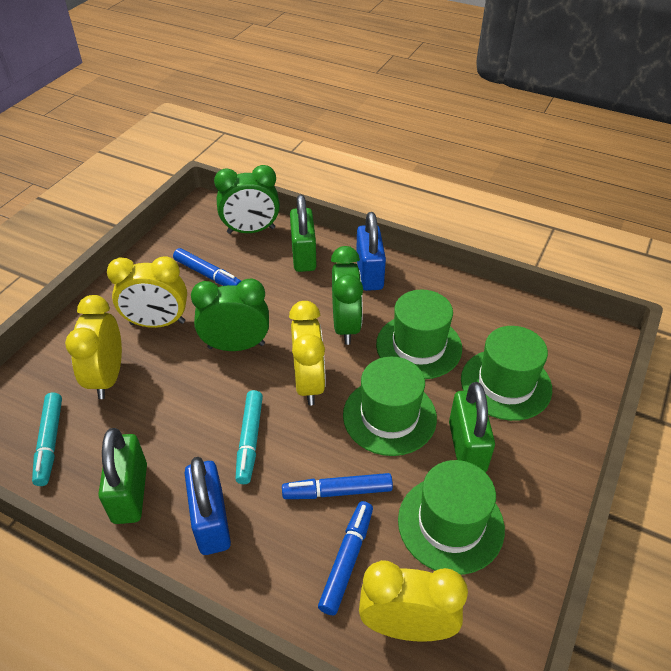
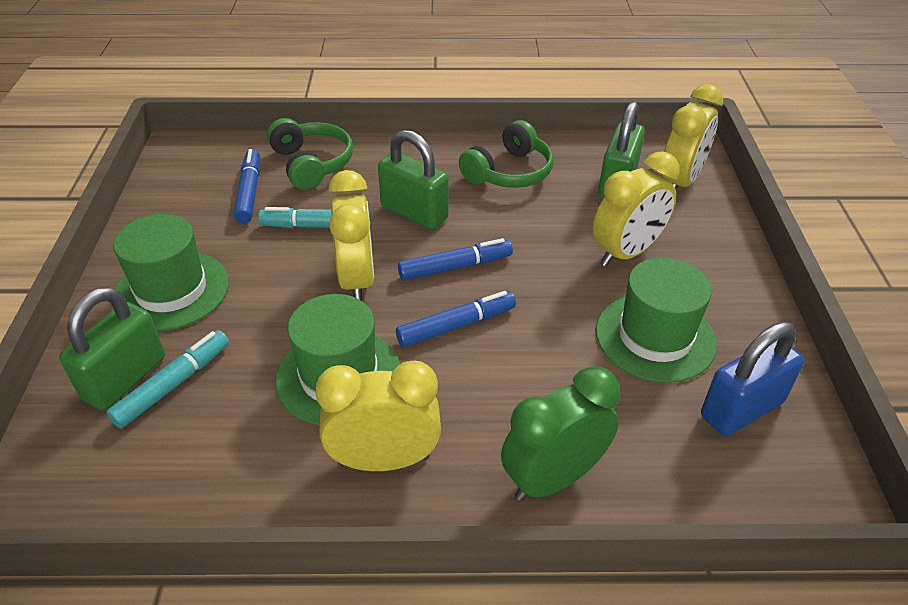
blue padlock: 2 -> 1
green clock: 3 -> 1
green hat: 4 -> 3
green headphones: 0 -> 2

